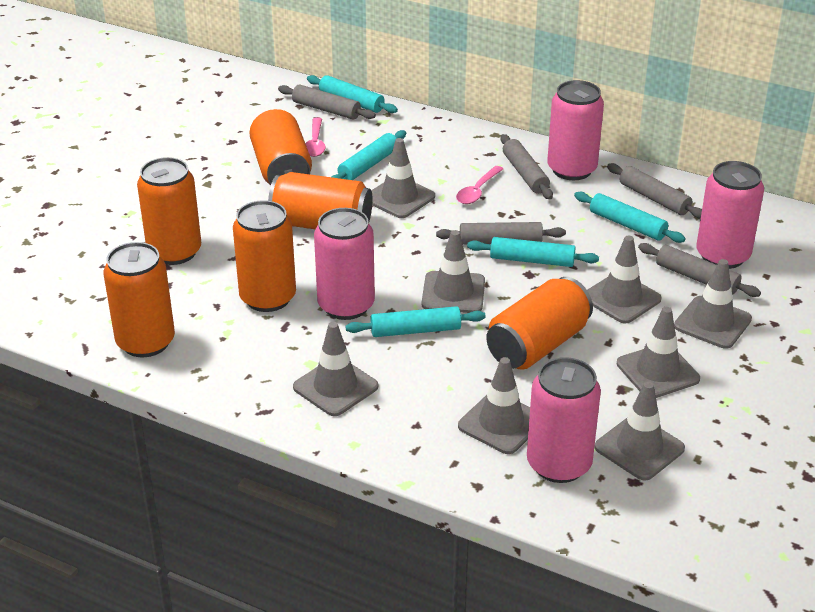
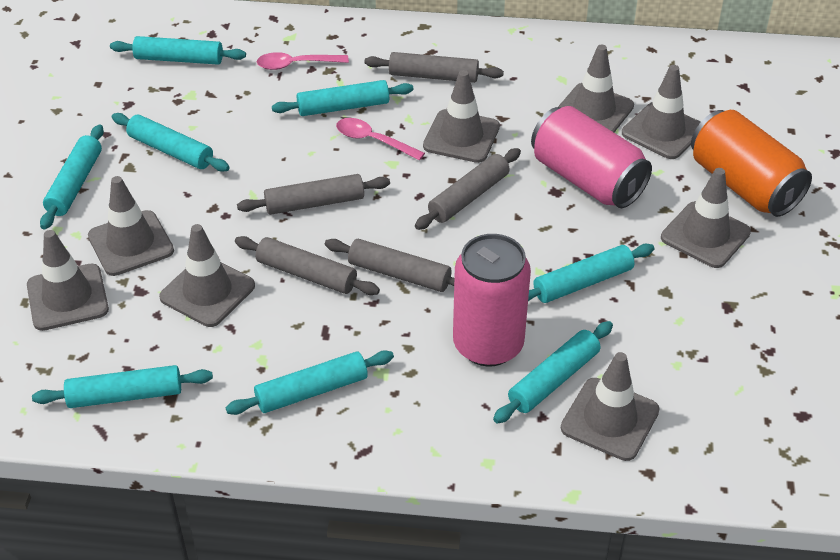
orange can: 6 -> 1
pink can: 4 -> 2
turquoise rolling pin: 5 -> 8

